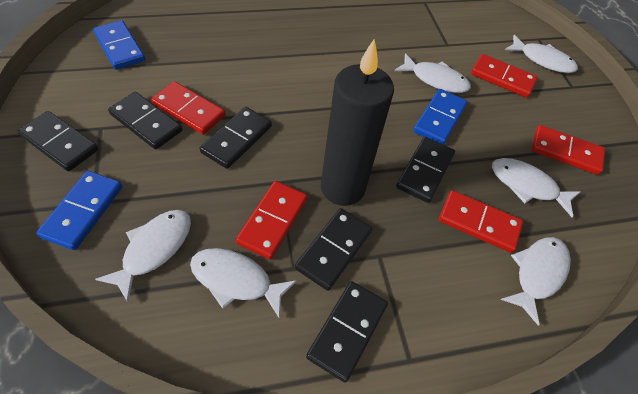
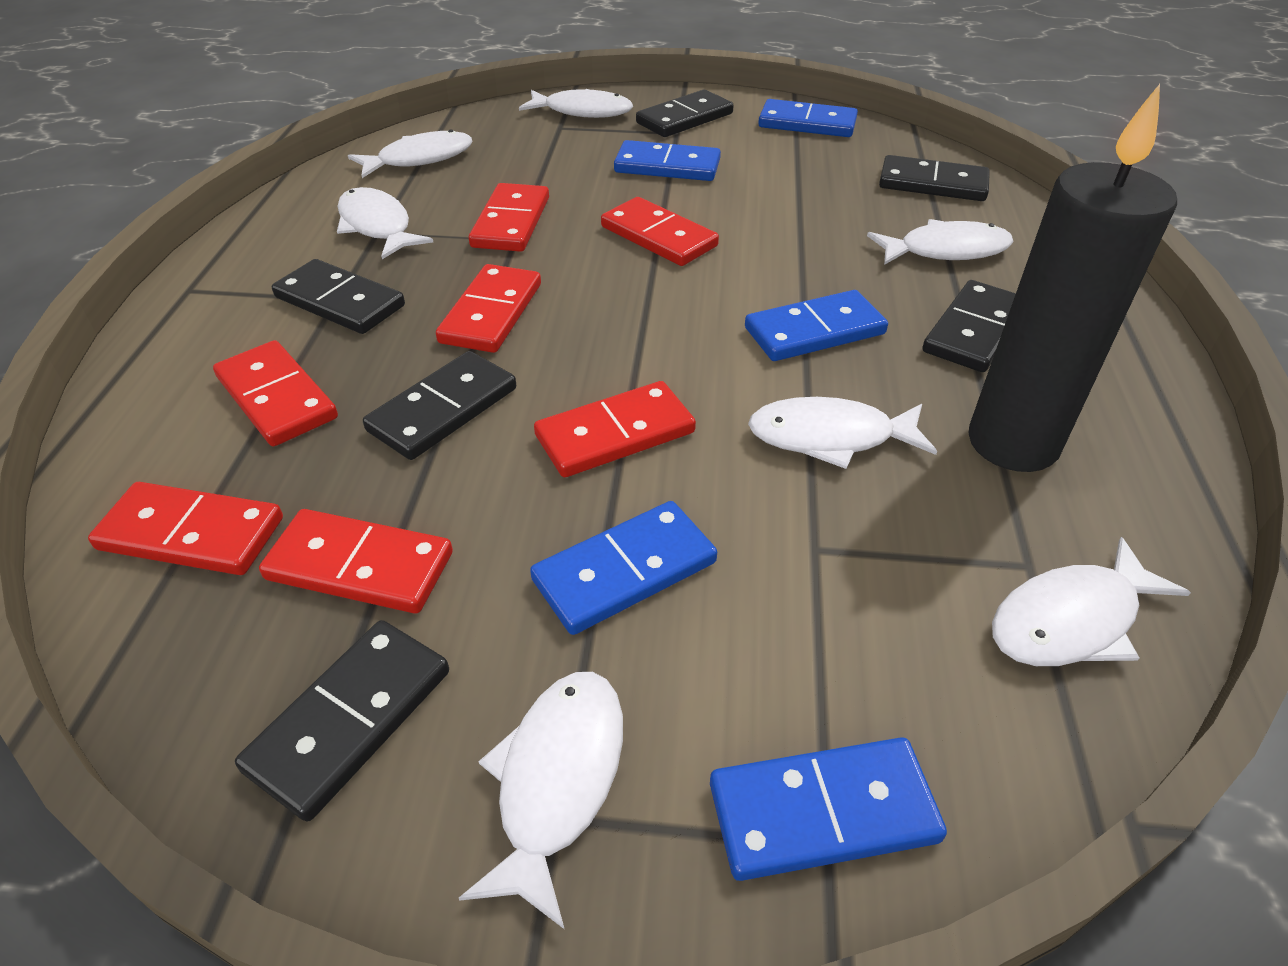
blue domino: 3 -> 5
red domino: 5 -> 7
white fish: 6 -> 7

